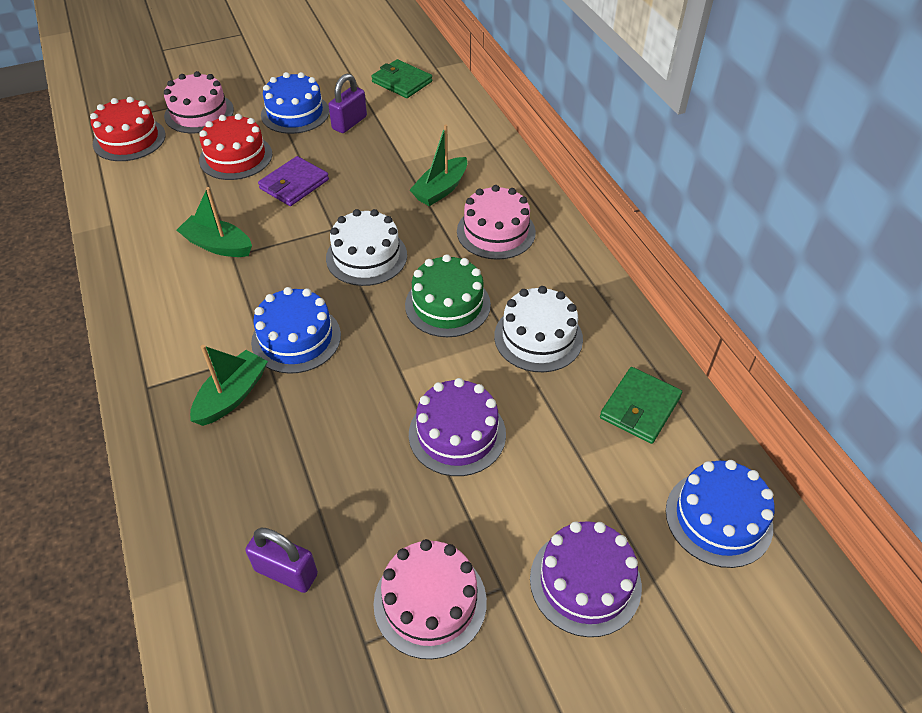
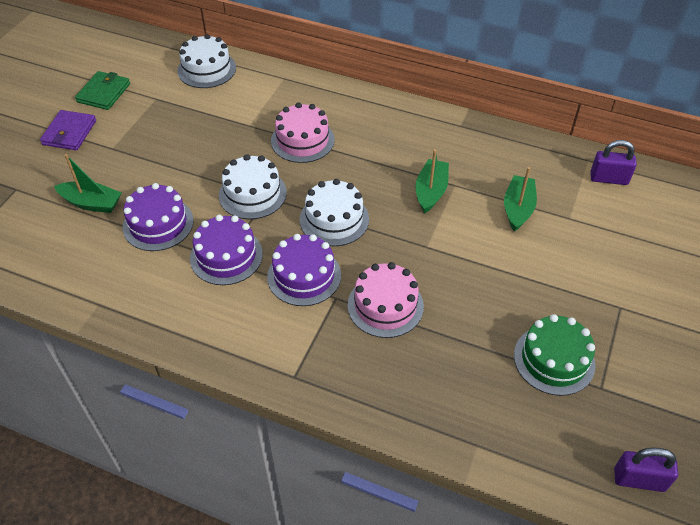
blue cake: 3 -> 0
green wallet: 2 -> 1
pink cake: 3 -> 2
purple cake: 2 -> 3
red cake: 2 -> 0
white cake: 2 -> 3

